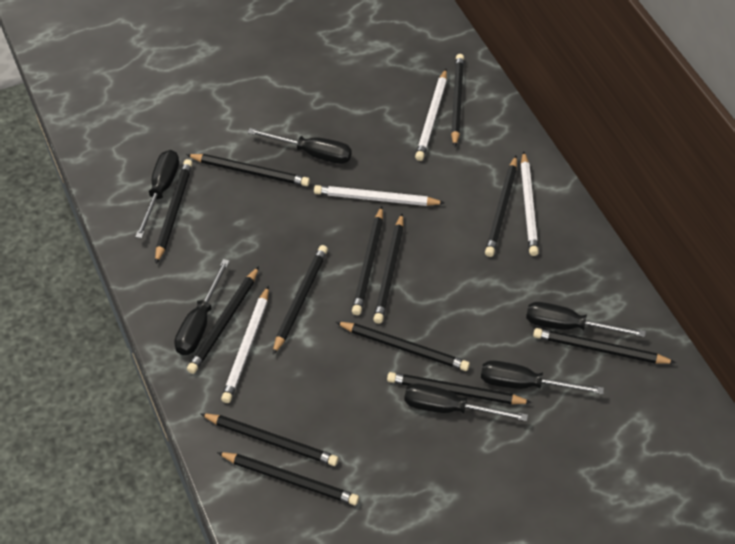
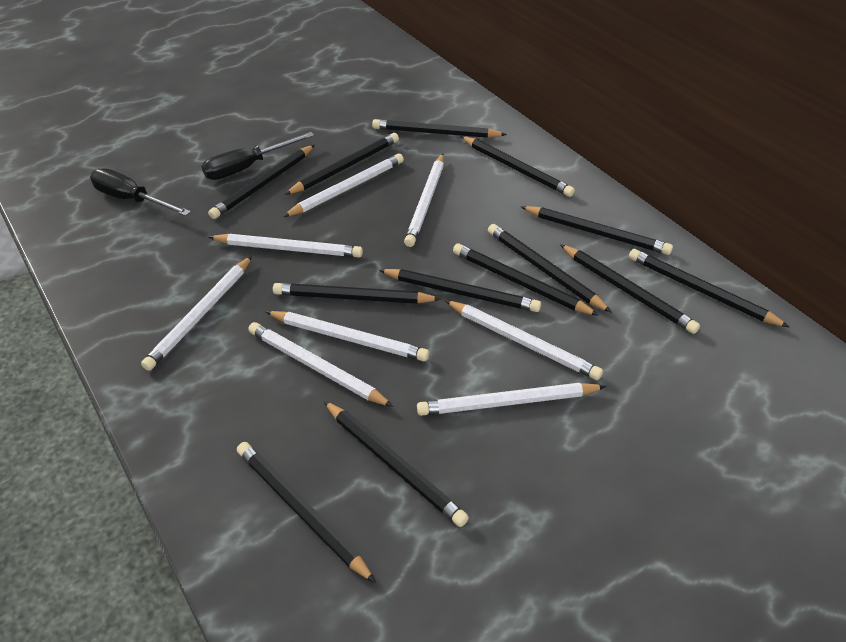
black screwdriver: 6 -> 2
white pencil: 4 -> 8

